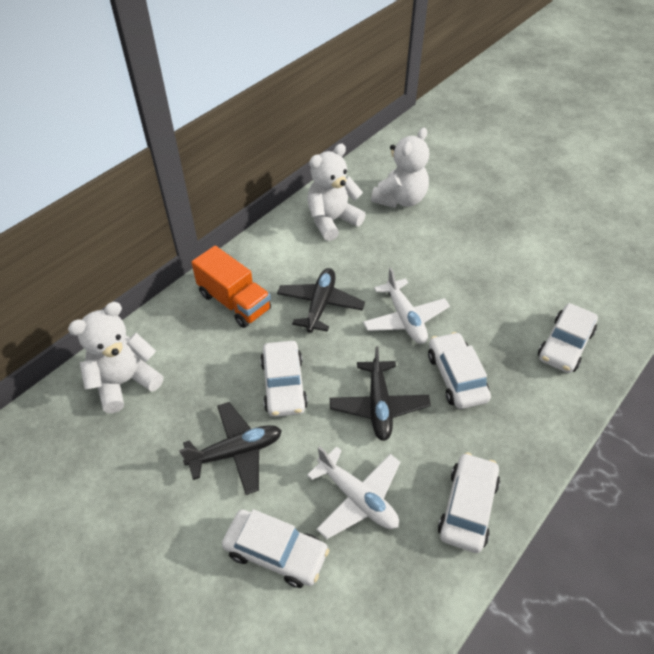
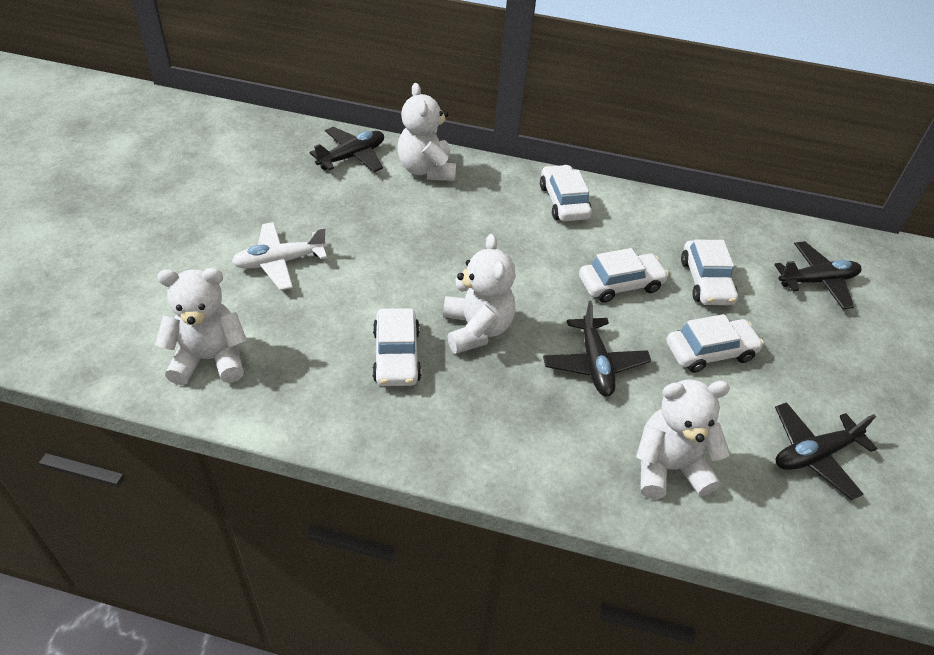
black plane: 3 -> 4
orange truck: 1 -> 0
white plane: 2 -> 1
white teddy bear: 3 -> 4

